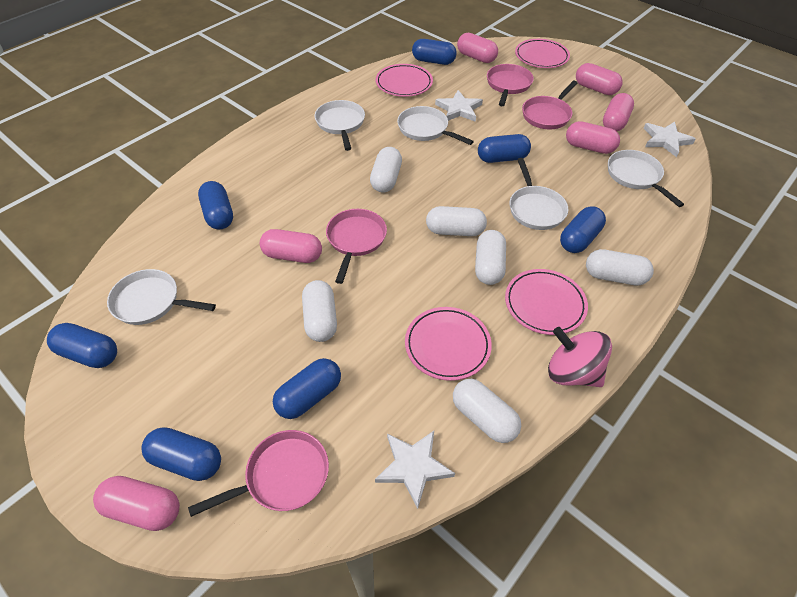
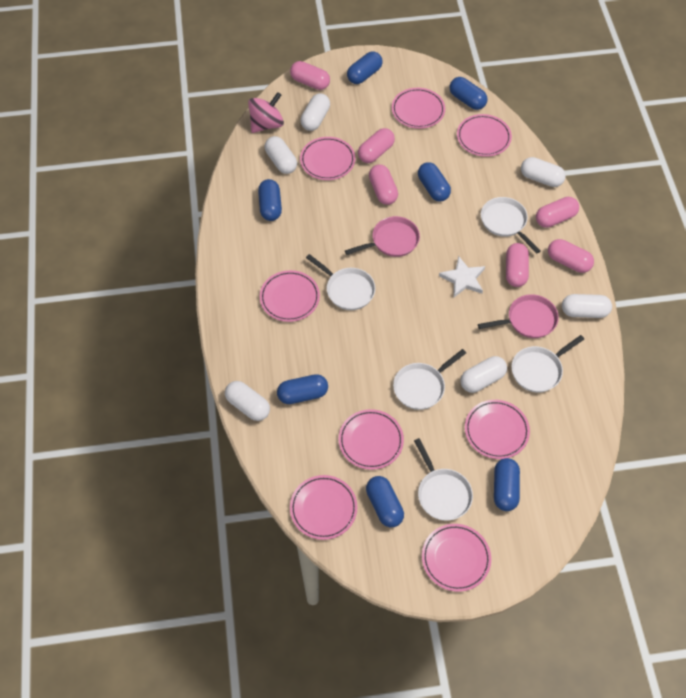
pink pan: 4 -> 2
pink plate: 4 -> 8
white star: 3 -> 1

